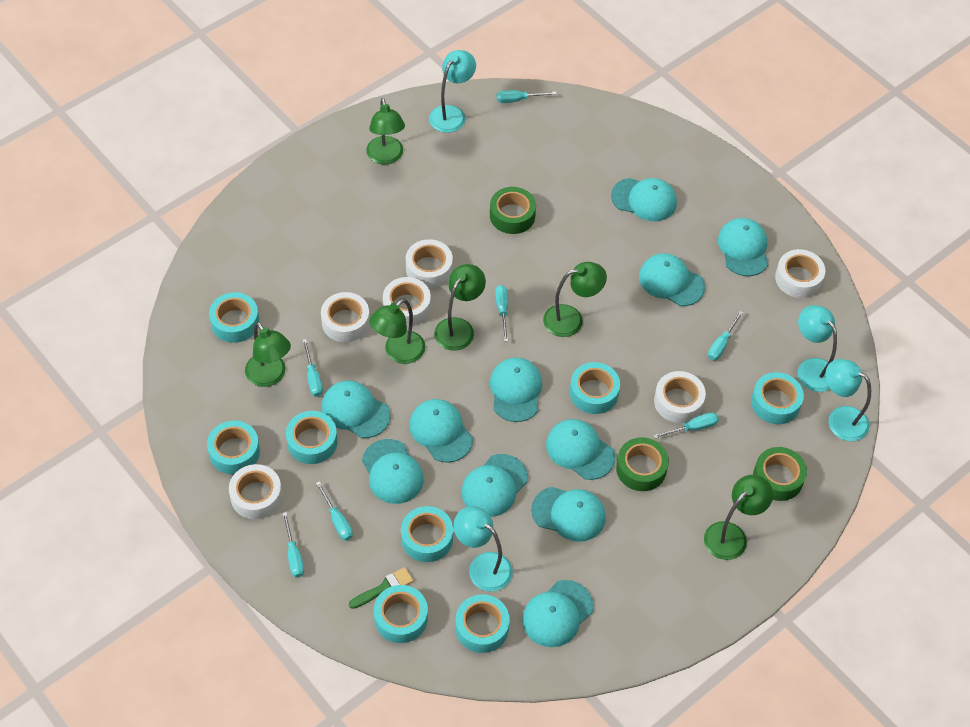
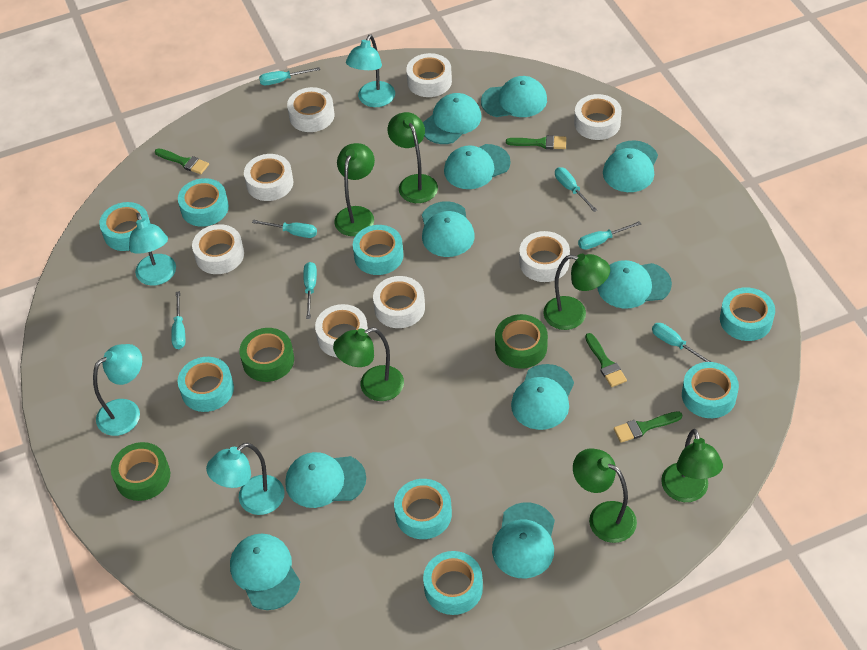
green brush: 1 -> 4
turquoise cap: 11 -> 10
white tape: 6 -> 8

